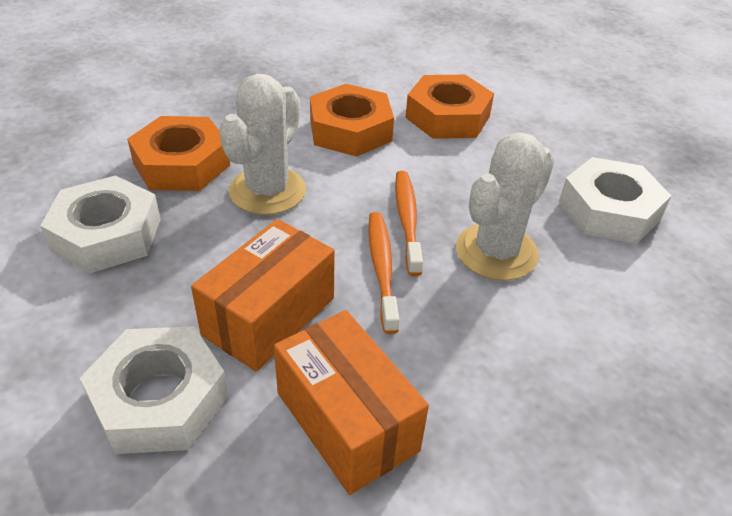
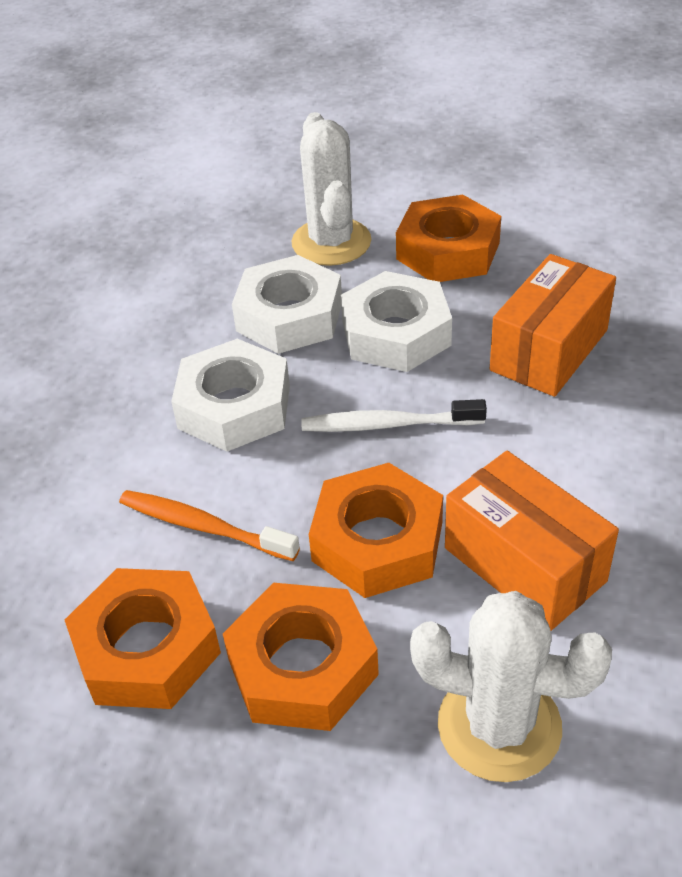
orange nut: 3 -> 4
orange toothbrush: 2 -> 1
white toothbrush: 0 -> 1

